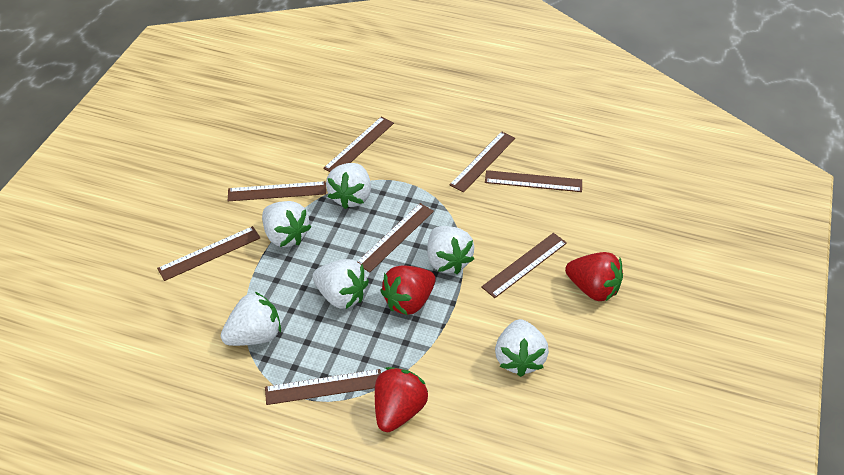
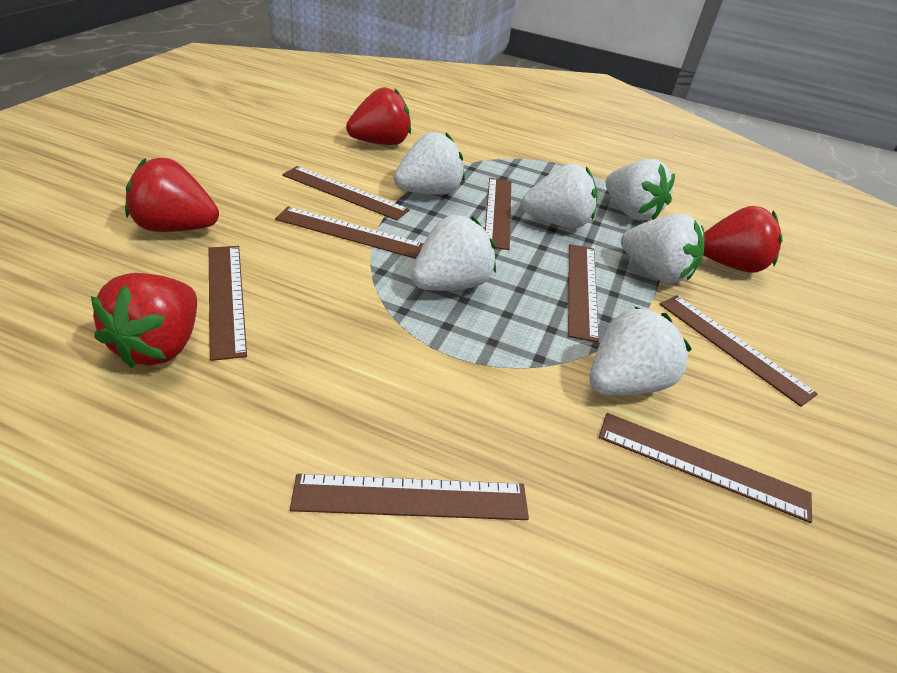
red strawberry: 3 -> 4

